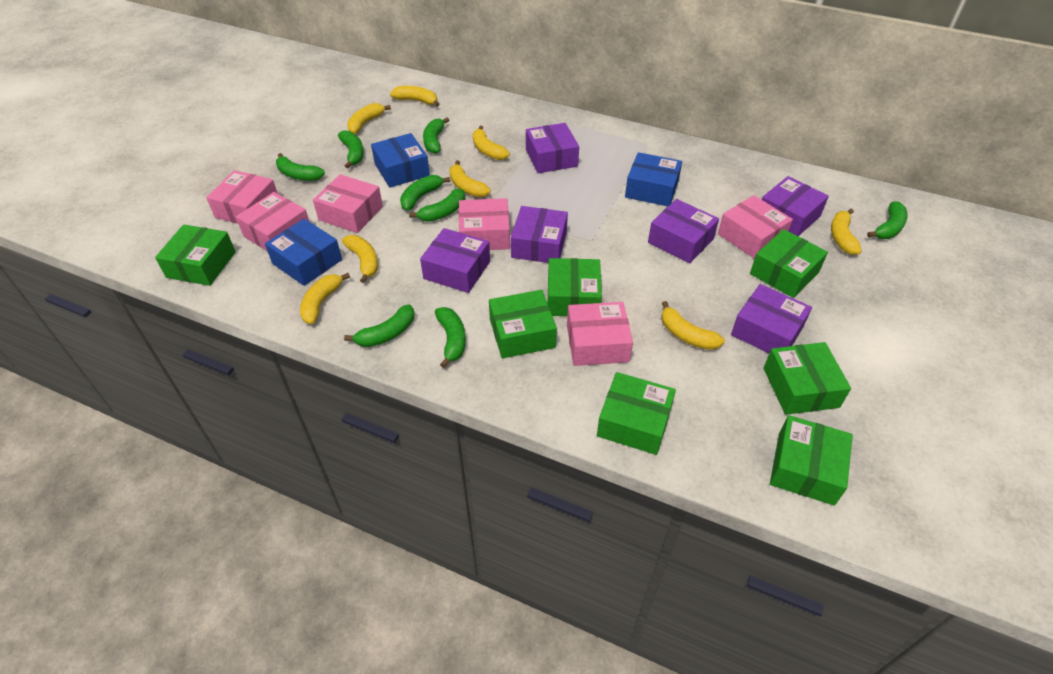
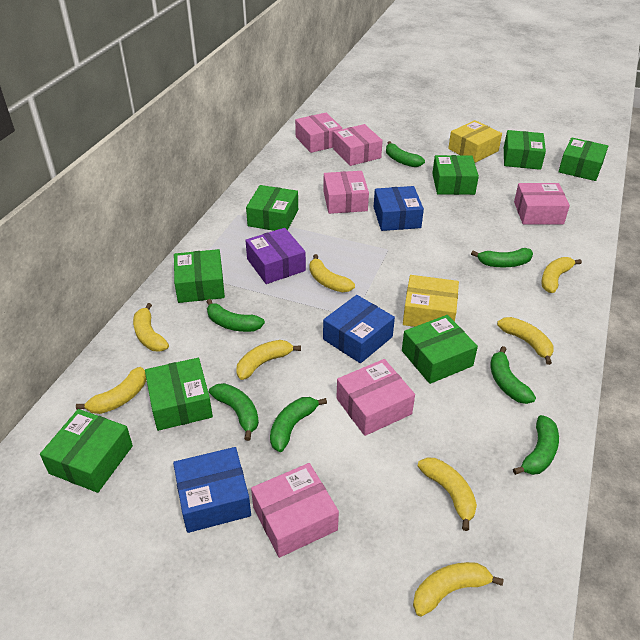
green banana: 8 -> 7
green box: 7 -> 8
purple box: 6 -> 1
yellow box: 0 -> 2

